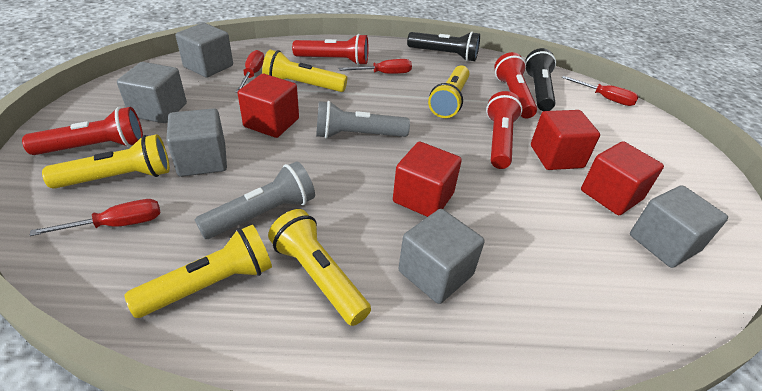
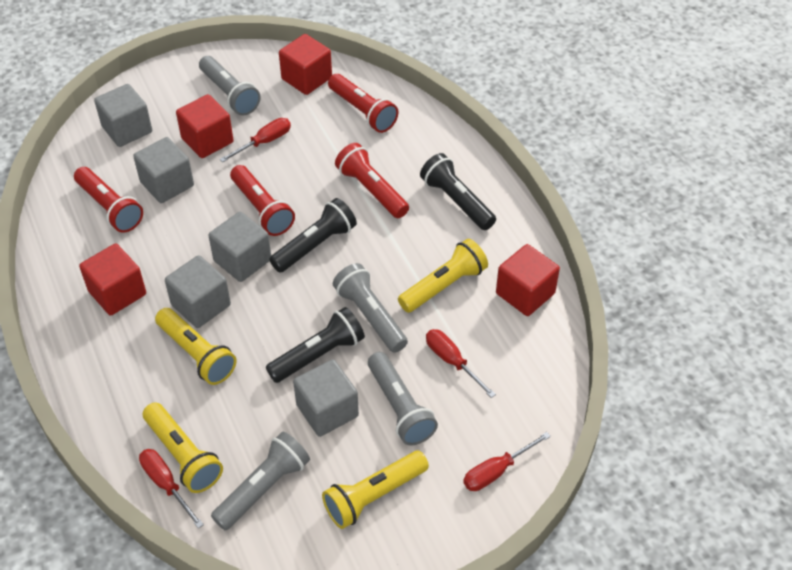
black flashlight: 2 -> 3
grey flashlight: 2 -> 4
yellow flashlight: 5 -> 4

